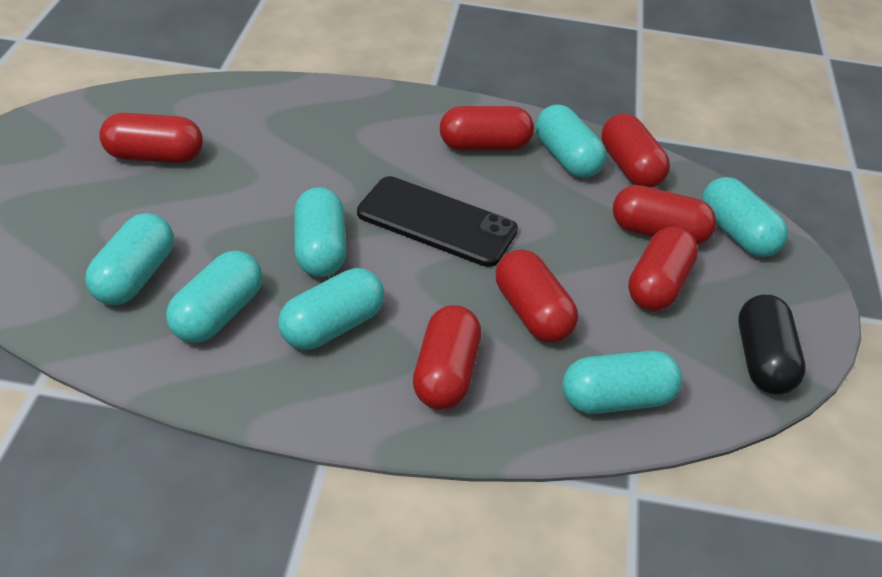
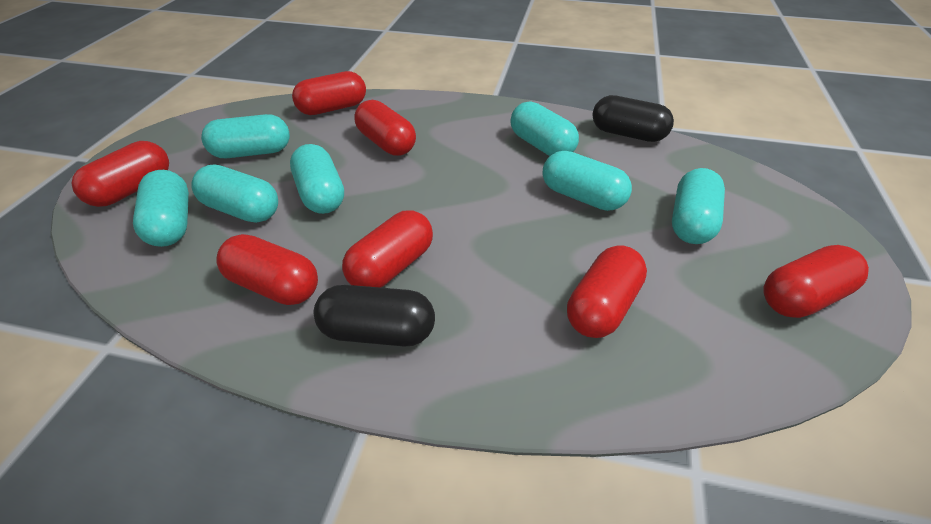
black capsule: 1 -> 2
black phone: 1 -> 0

